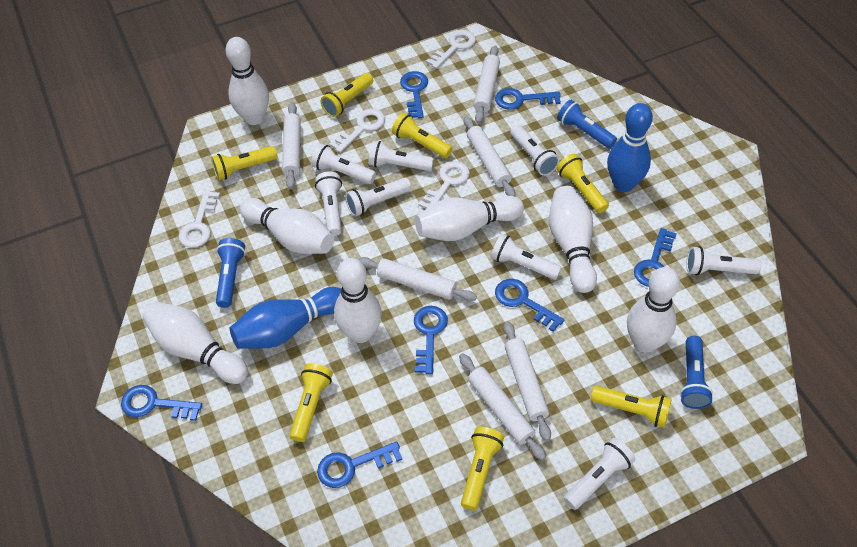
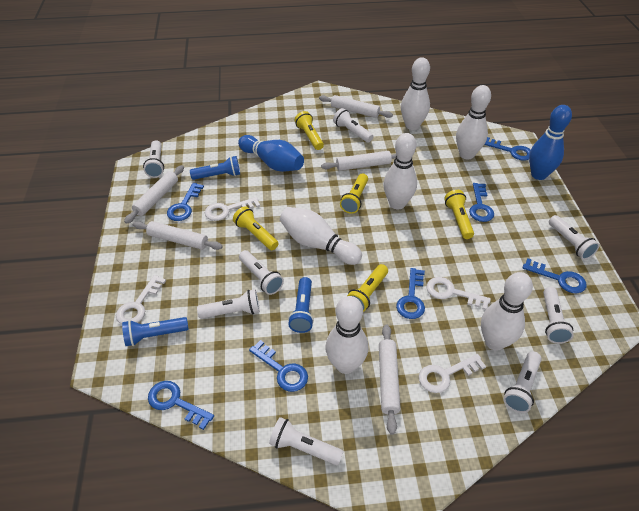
white bowling pin: 7 -> 6
white rolling pin: 6 -> 5
yellow flashlight: 7 -> 5

